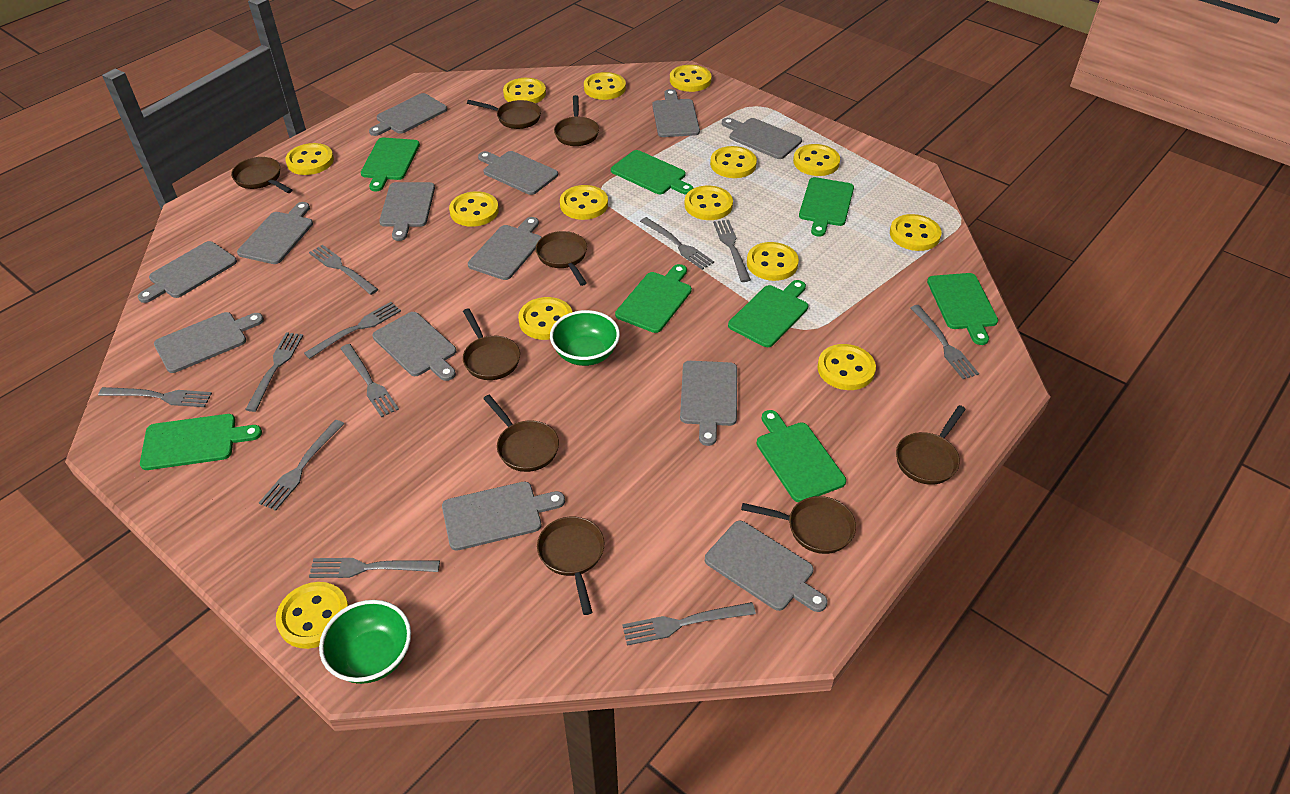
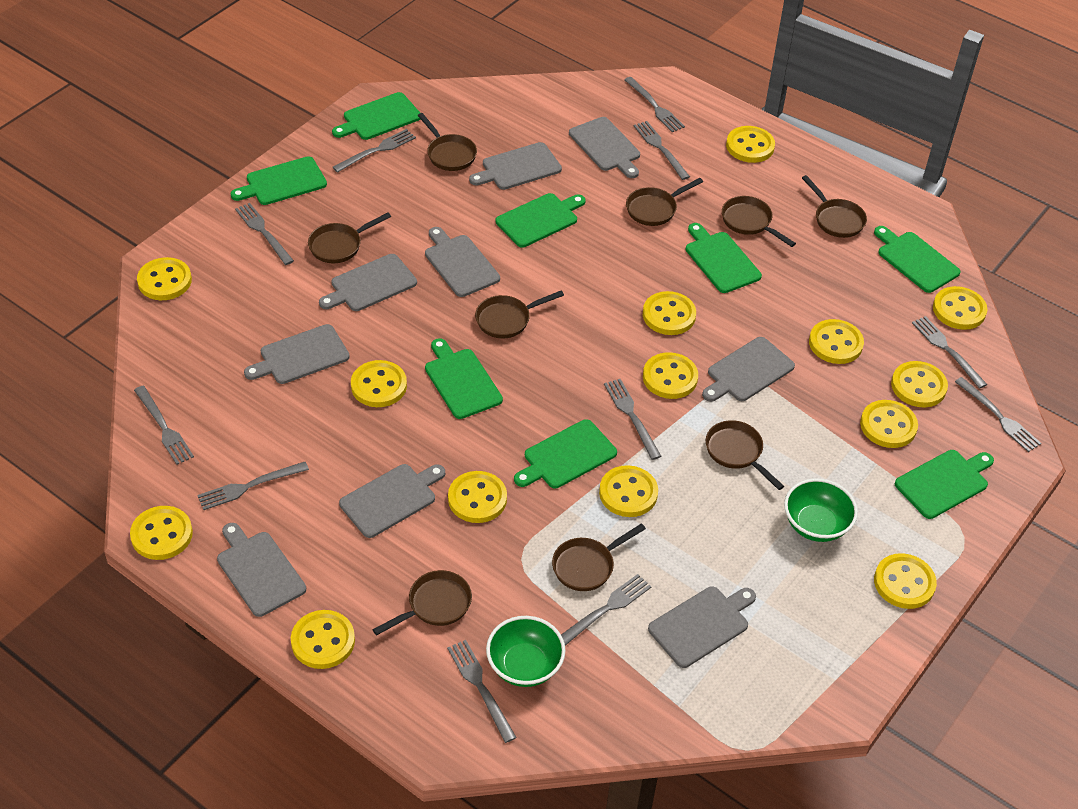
grey cutting board: 13 -> 9

